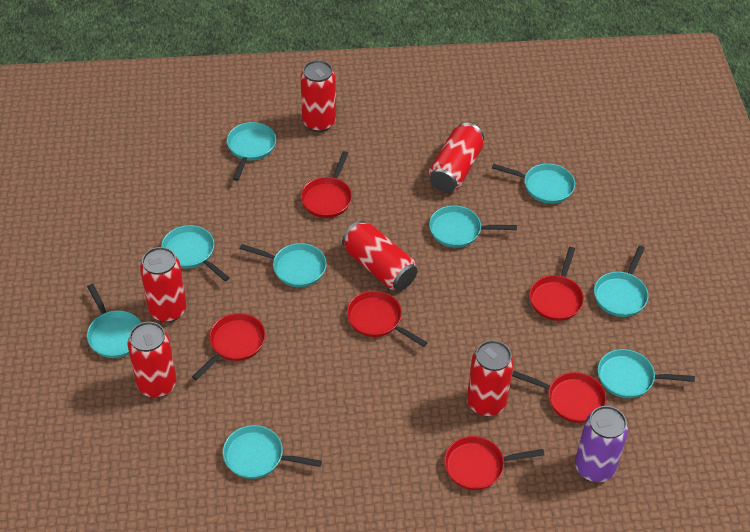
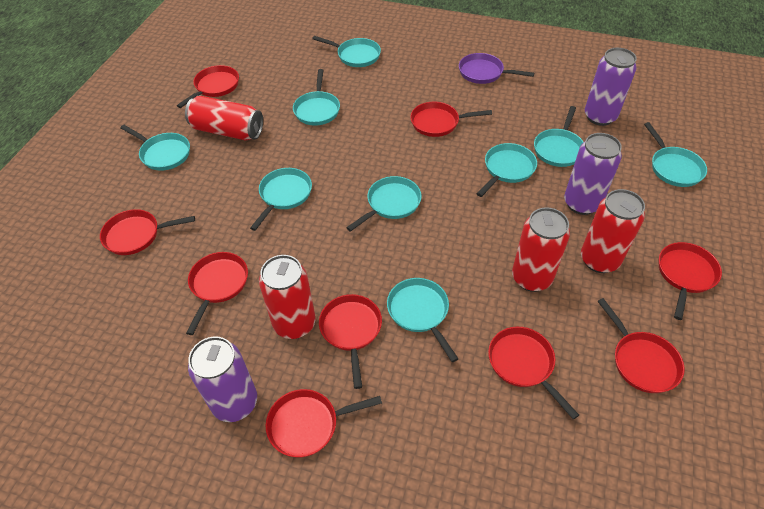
purple can: 1 -> 3
purple pan: 0 -> 1
red can: 6 -> 4
red pan: 6 -> 9

